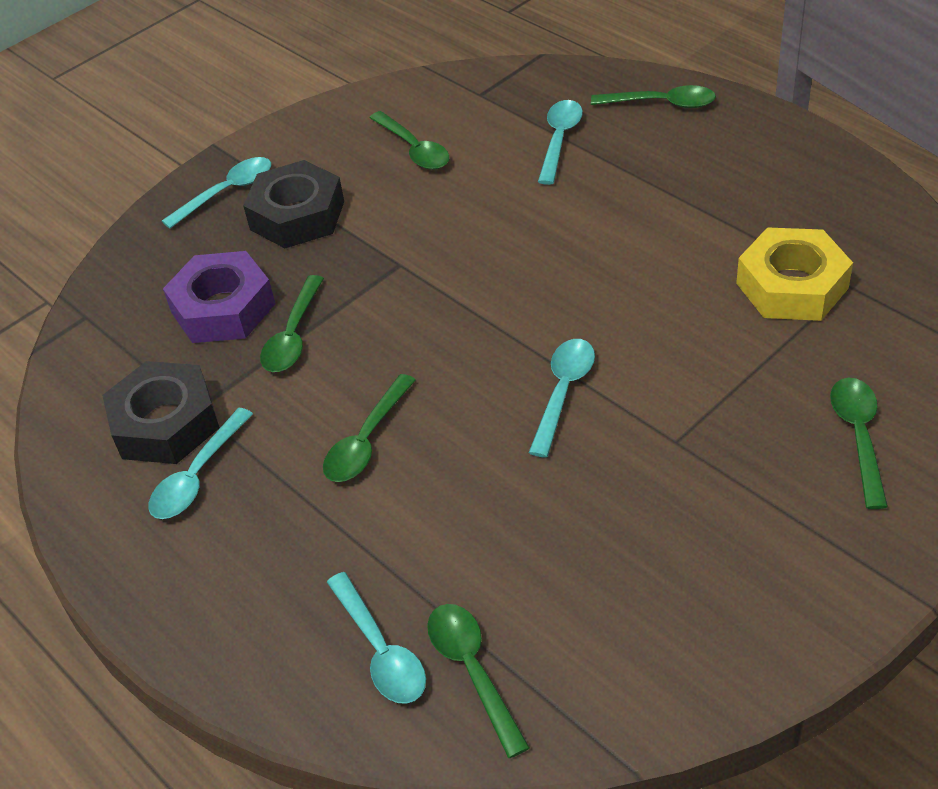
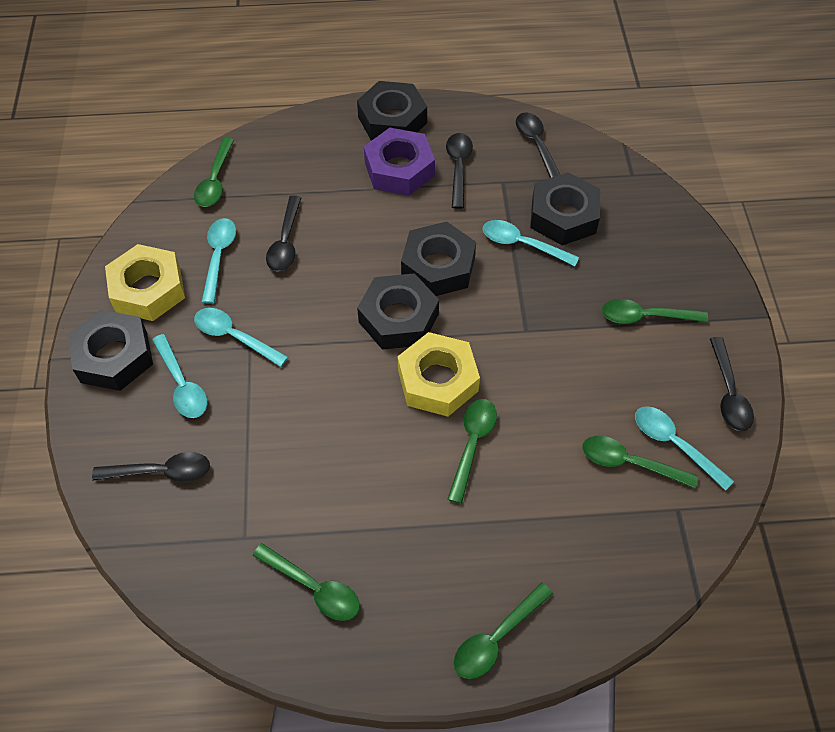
black nut: 2 -> 5
black spoon: 0 -> 5
yellow nut: 1 -> 2

